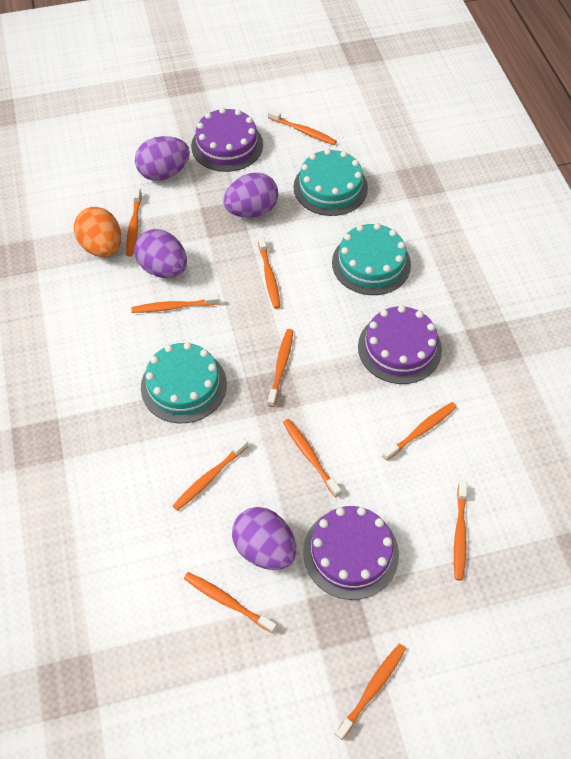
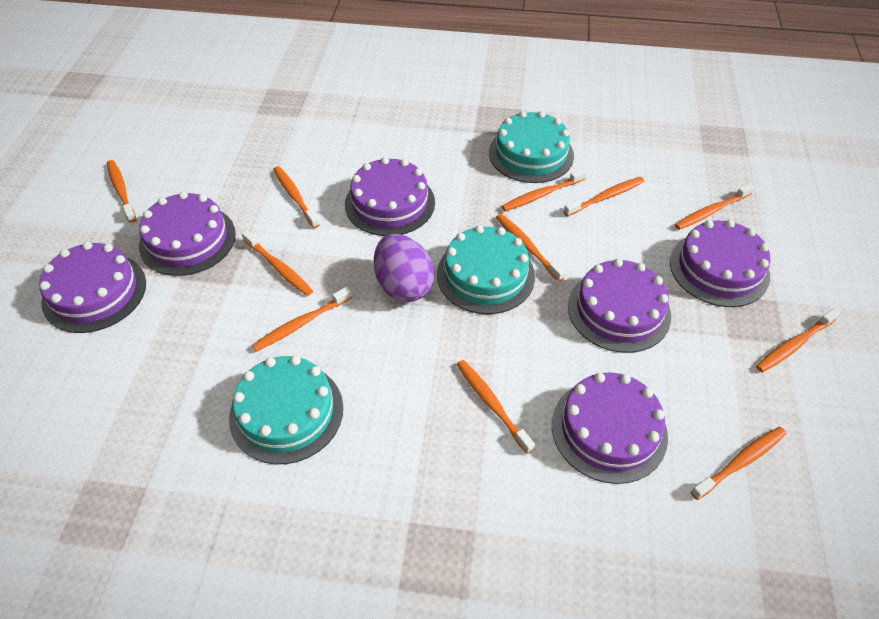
orange egg: 1 -> 0
purple cake: 3 -> 6
purple egg: 4 -> 1

